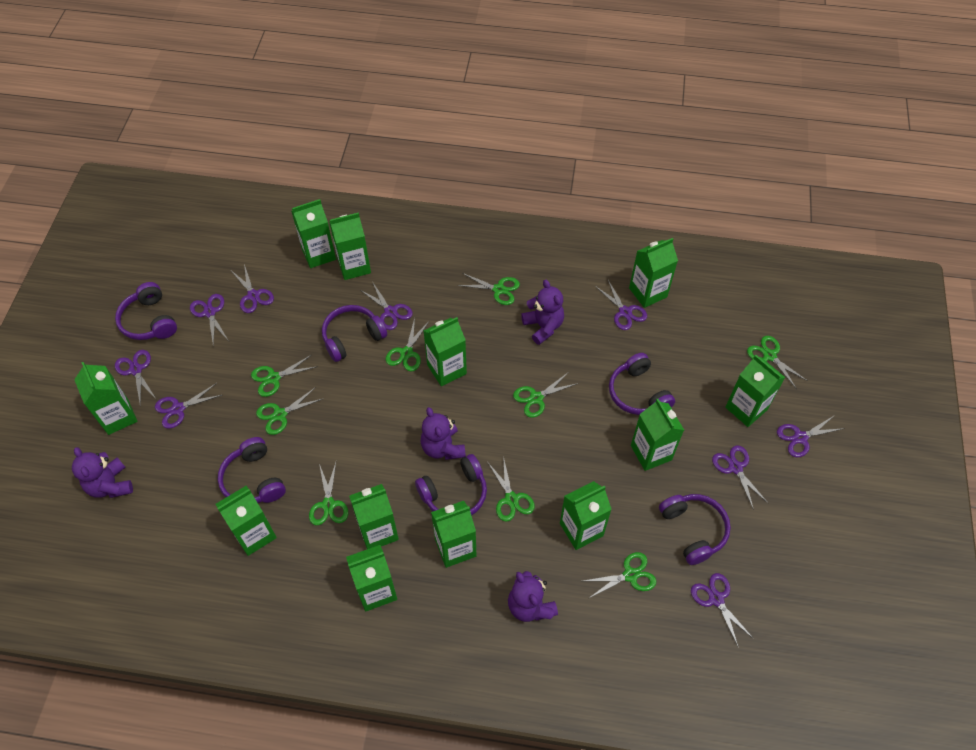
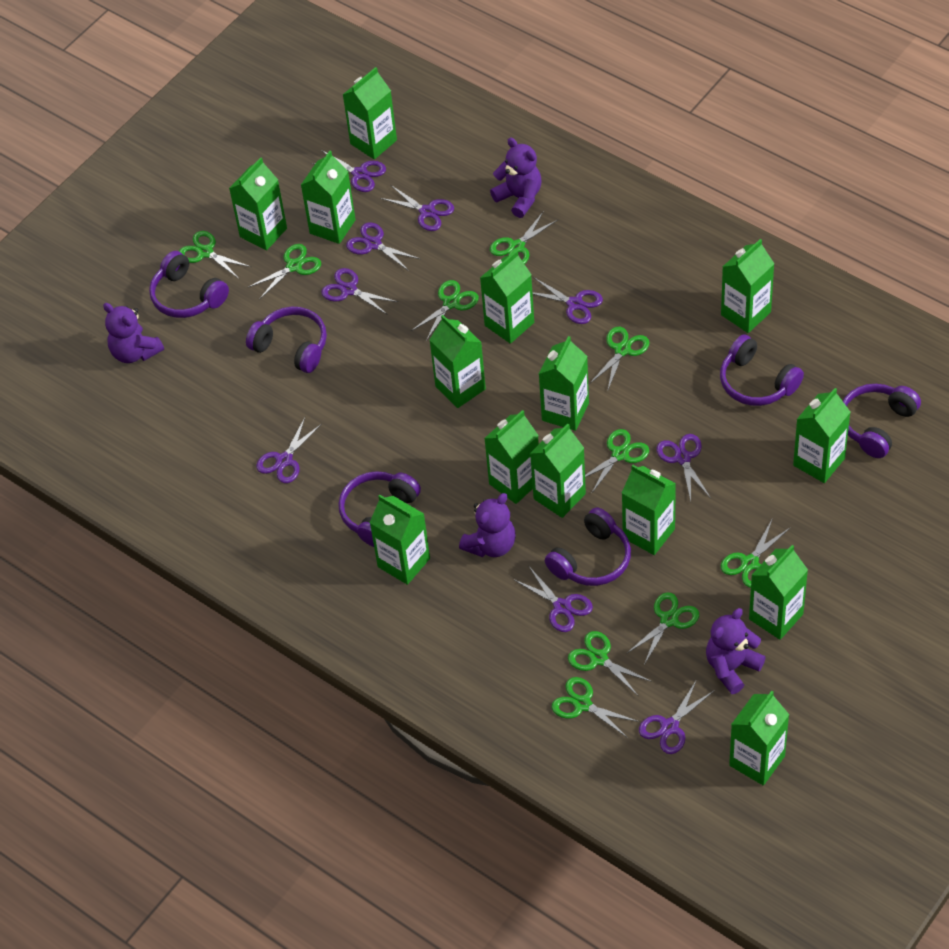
green carton: 12 -> 14
green scissors: 9 -> 10

